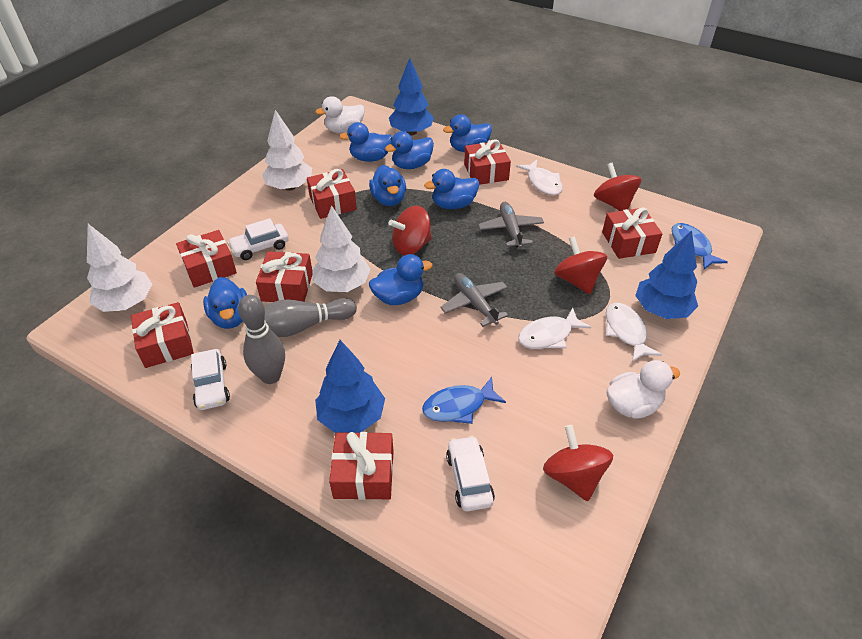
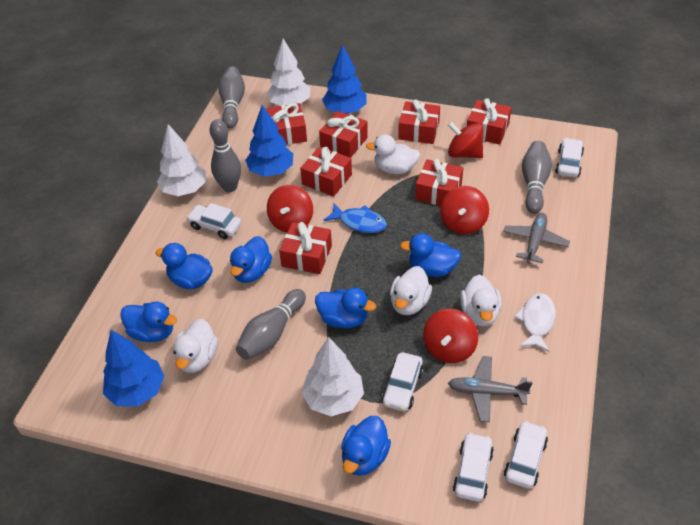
blue duck: 7 -> 6
blue fish: 2 -> 1
grey bowling pin: 2 -> 4
white car: 3 -> 5
white duck: 2 -> 4
white fish: 3 -> 1

